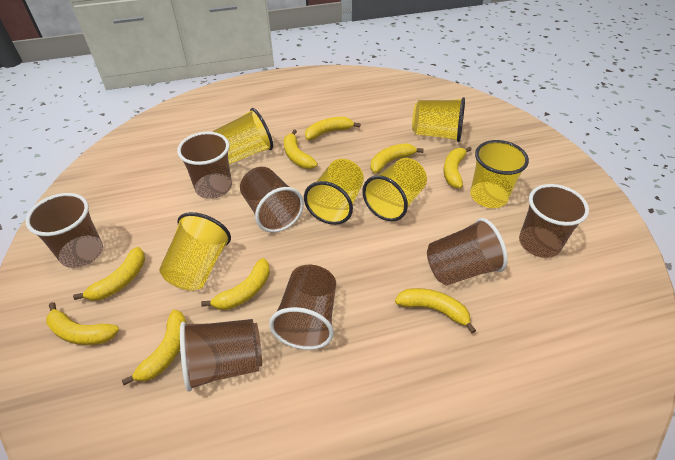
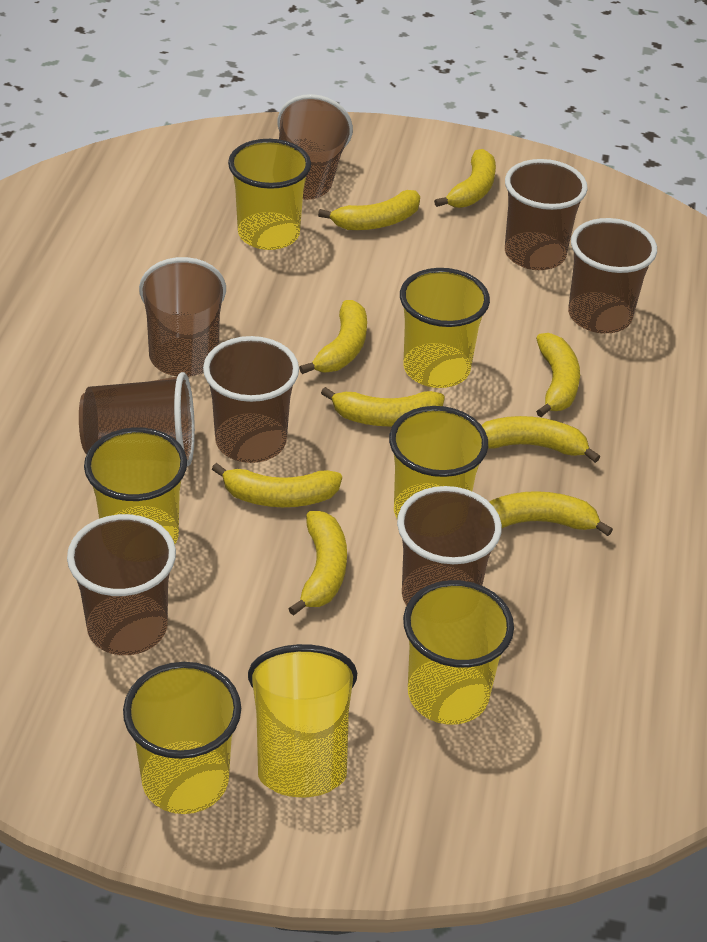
brown cup: 7 -> 8
yellow cup: 6 -> 7

